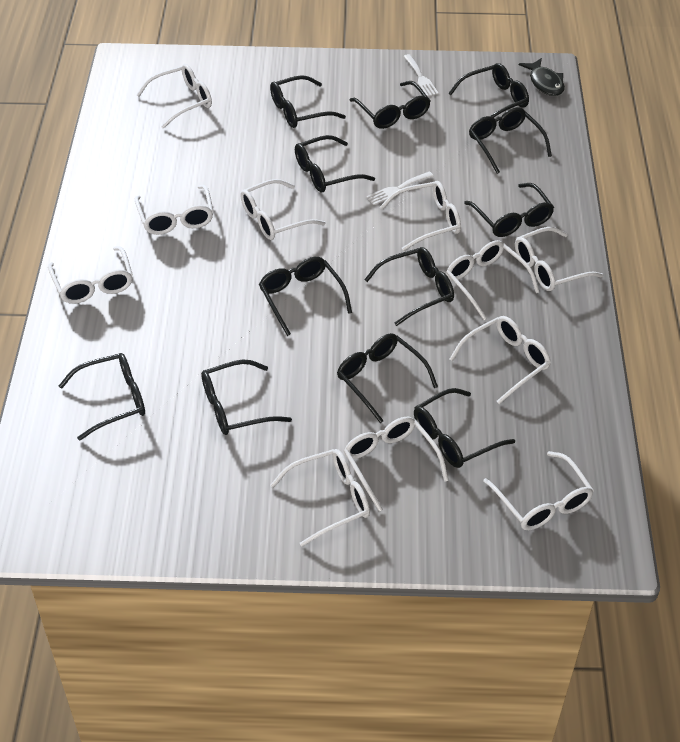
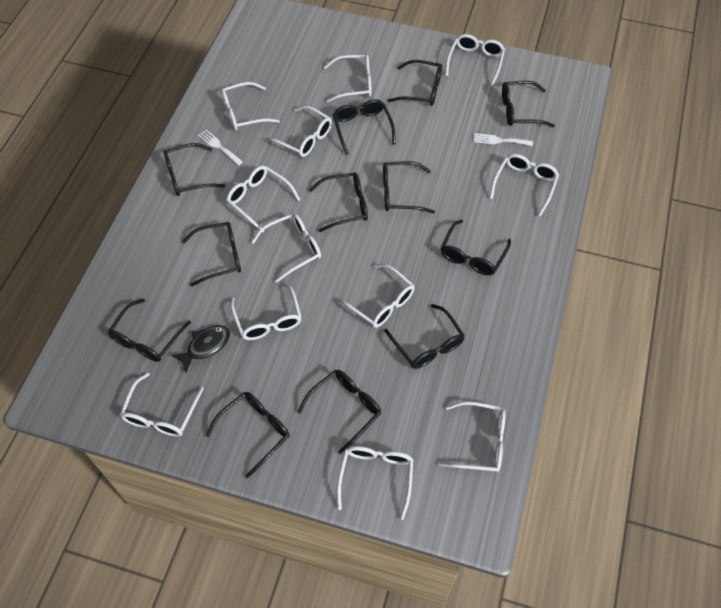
white glasses: 11 -> 12

